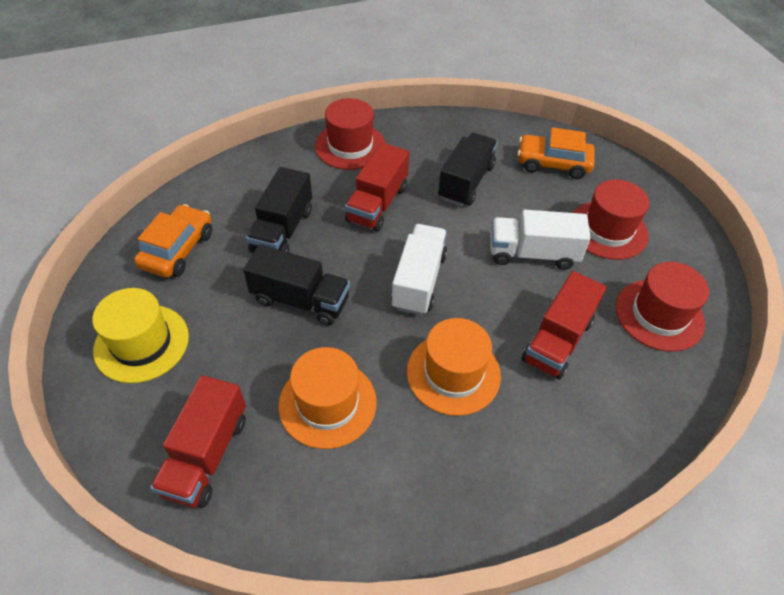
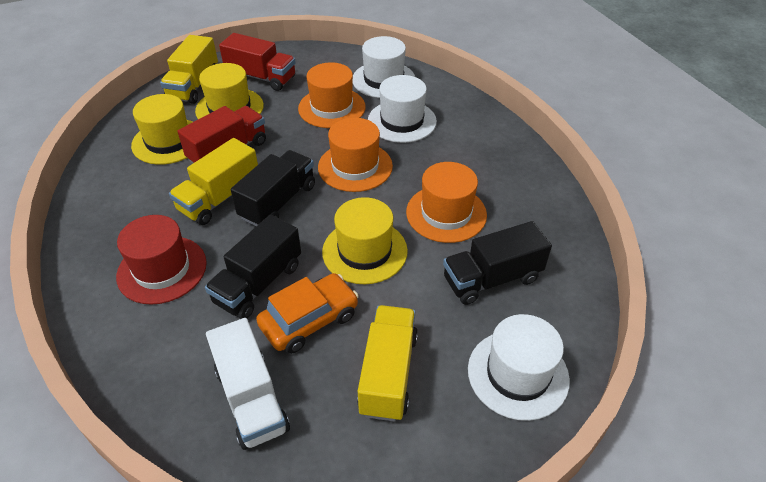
orange car: 2 -> 1
orange hat: 2 -> 3
red hat: 3 -> 1
red truck: 3 -> 2
white hat: 0 -> 3
white truck: 2 -> 1
yellow hat: 1 -> 3
yellow truck: 0 -> 3

